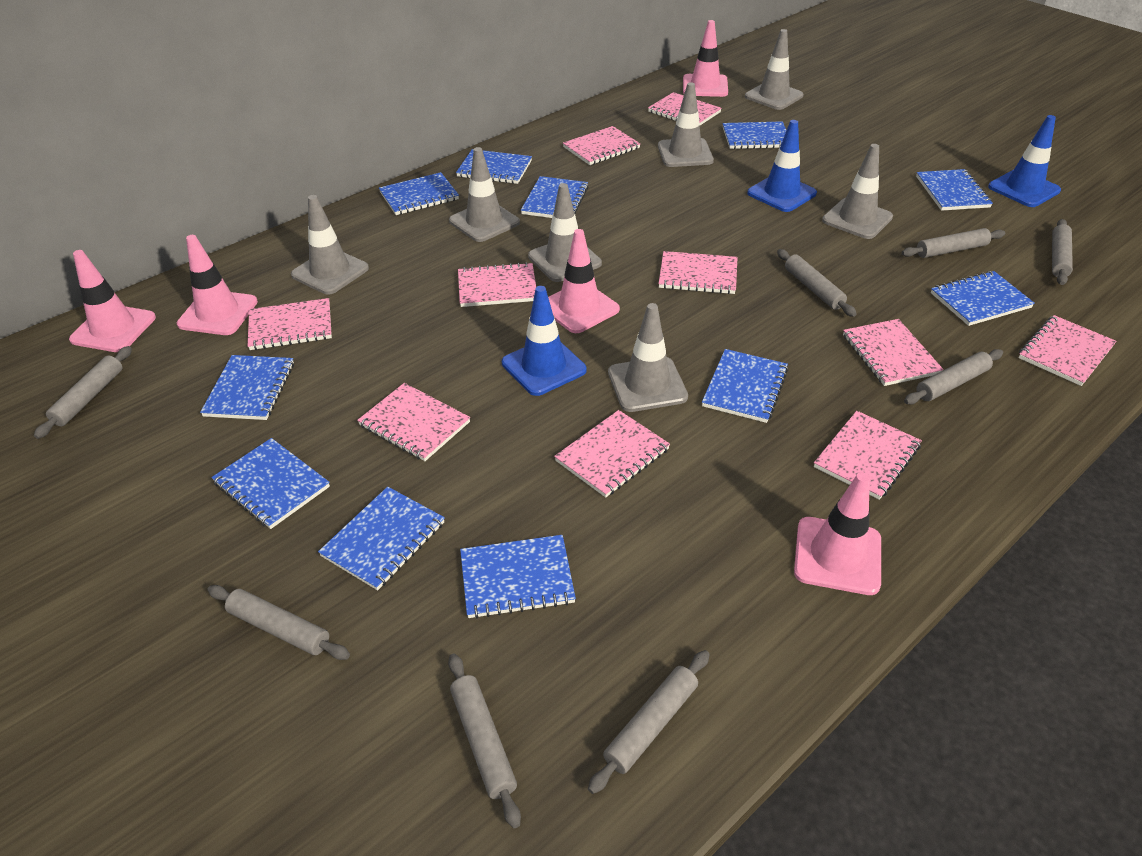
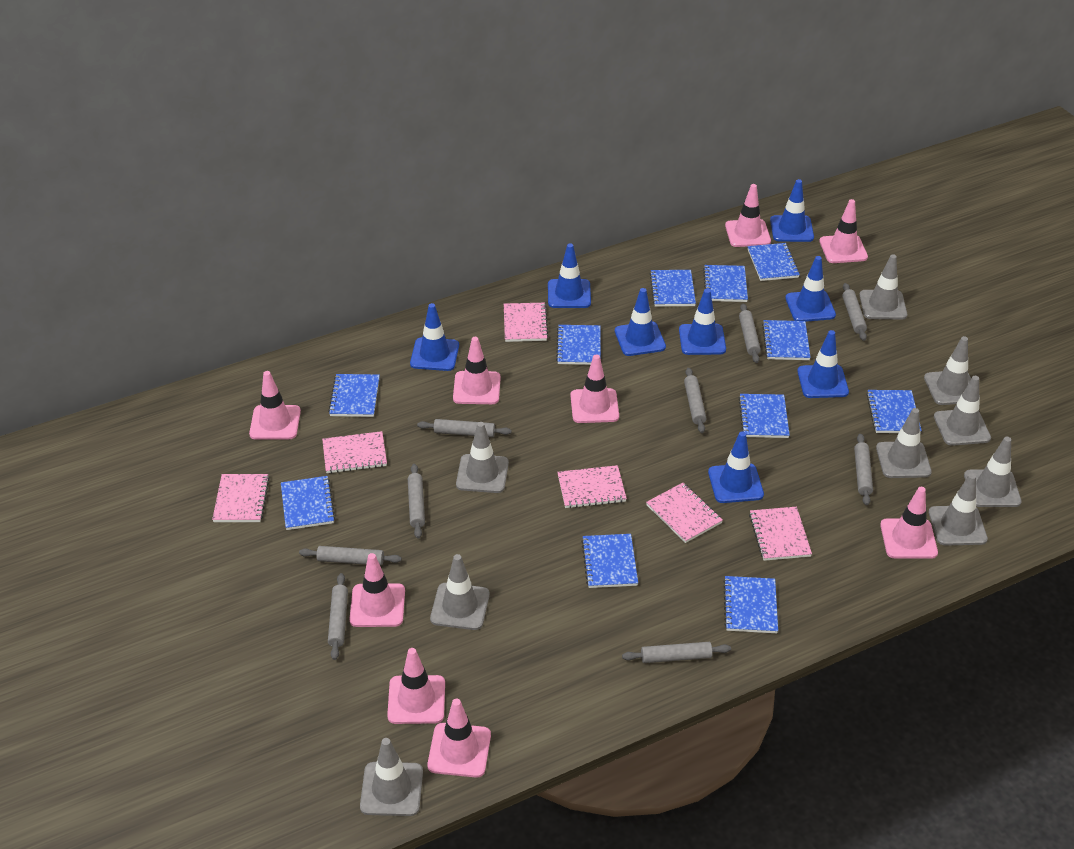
blue traffic cone: 3 -> 8
grey rolling pin: 8 -> 9
grey traffic cone: 7 -> 9
pink notebook: 10 -> 6
pink traffic cone: 5 -> 9

